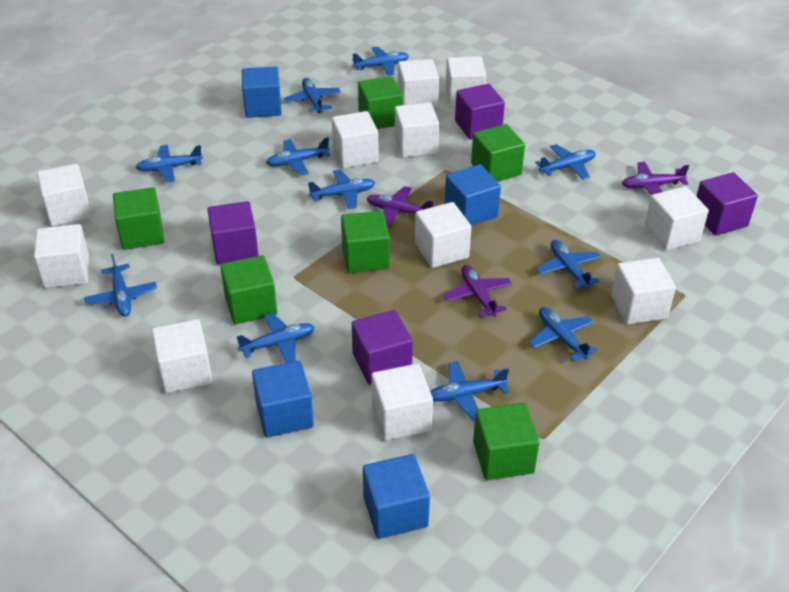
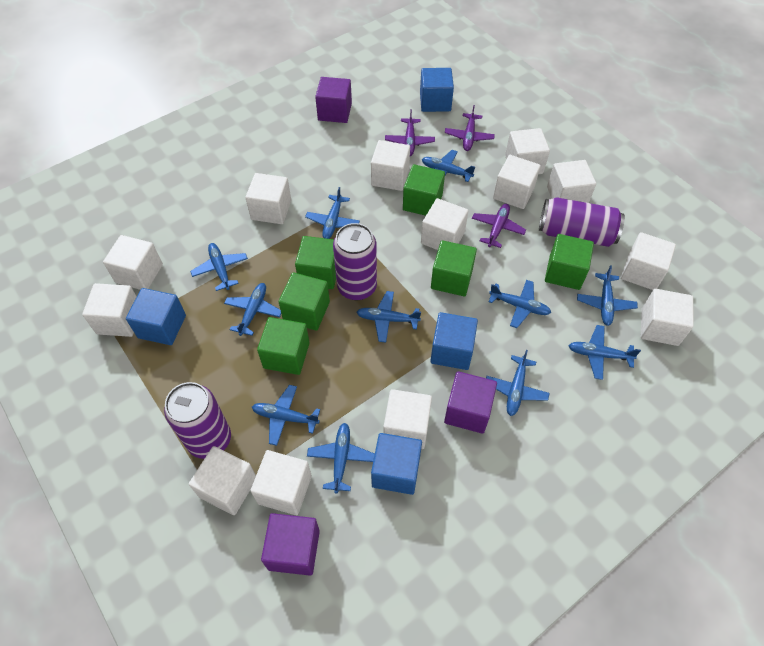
purple can: 0 -> 3
purple cube: 4 -> 3
white cube: 11 -> 13

